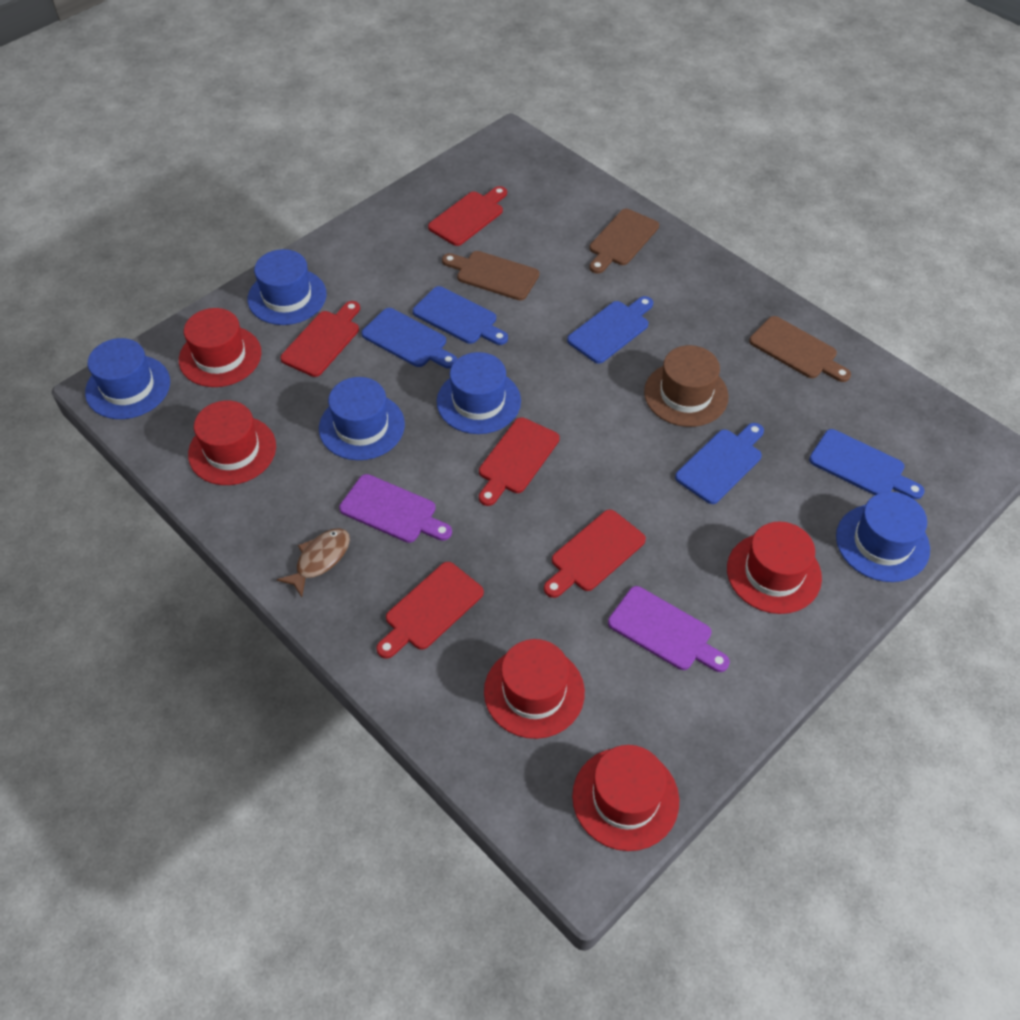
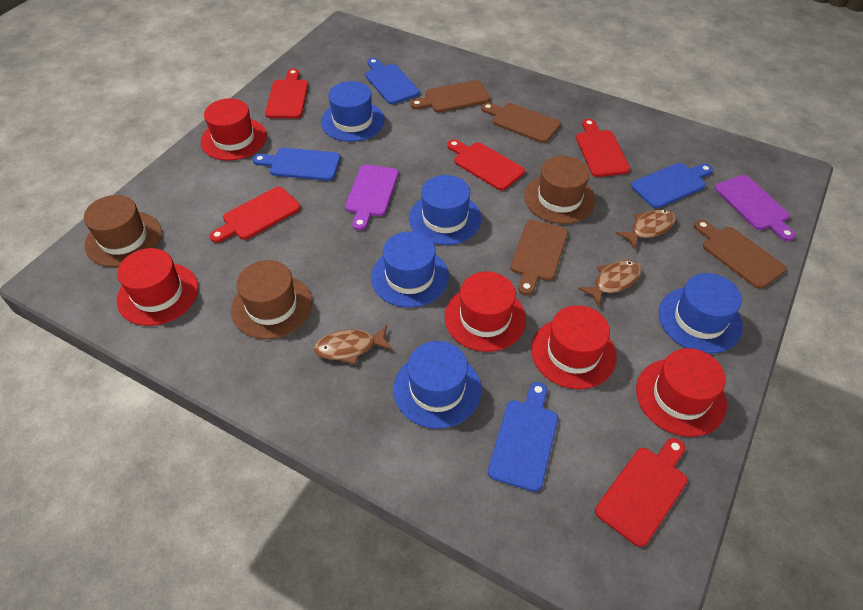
blue cutting board: 5 -> 4
brown cutting board: 3 -> 4
brown fish: 1 -> 3
brown hat: 1 -> 3

